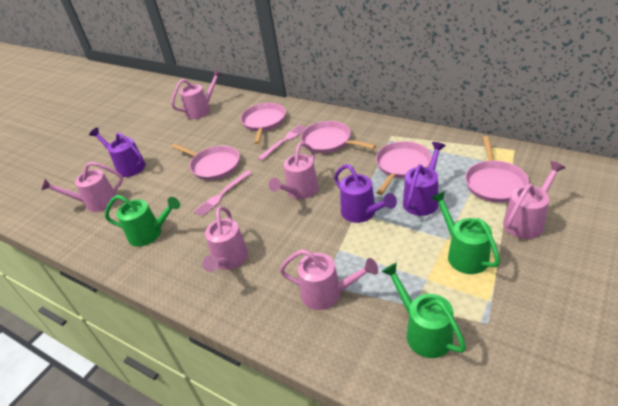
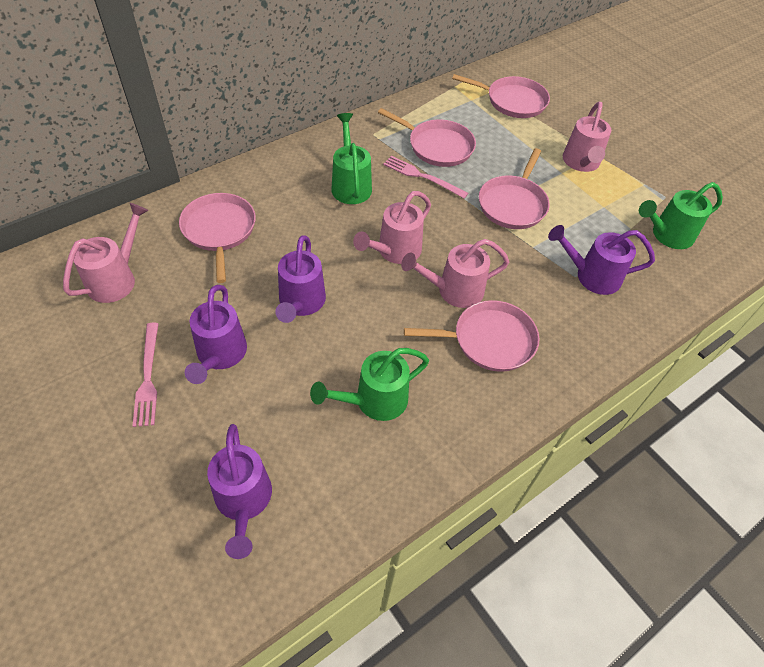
pink watering can: 6 -> 4
purple watering can: 3 -> 4

